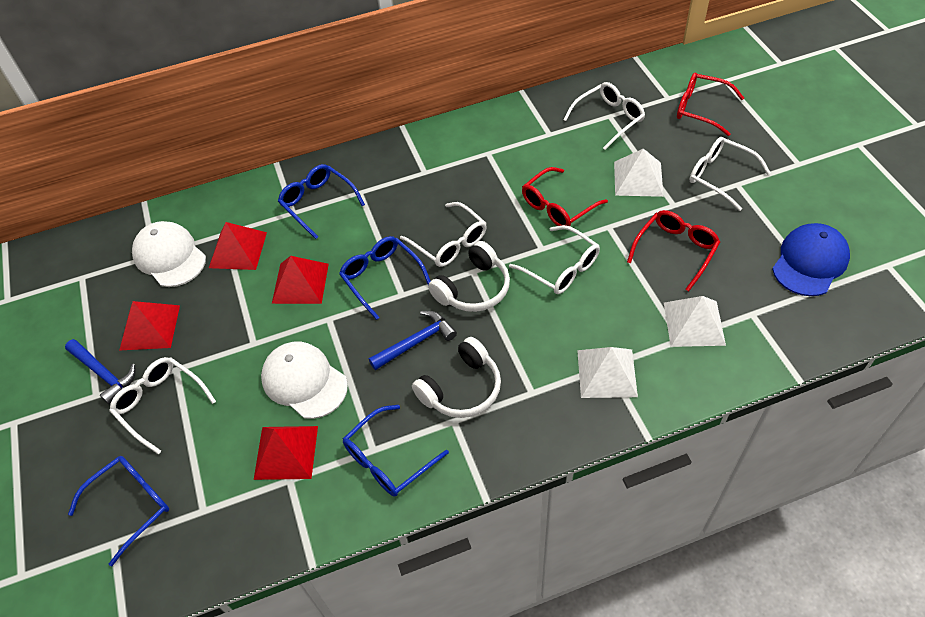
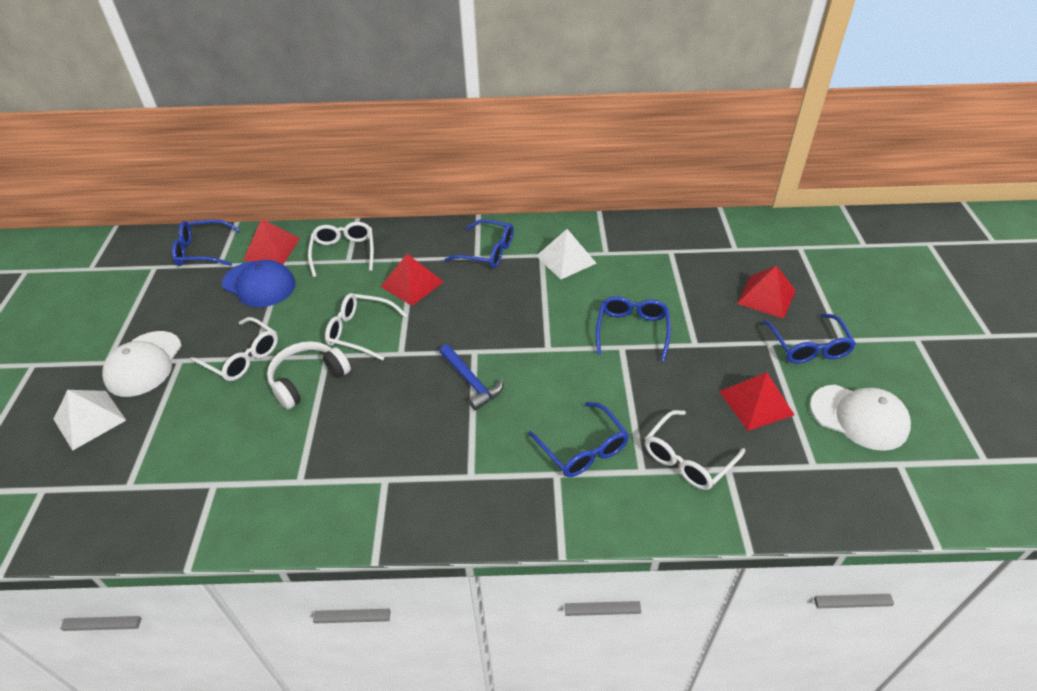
blue glasses: 4 -> 5
blue hammer: 2 -> 1
red glasses: 3 -> 0
white glasses: 5 -> 4
white headphones: 2 -> 1
white pyramid: 3 -> 2

